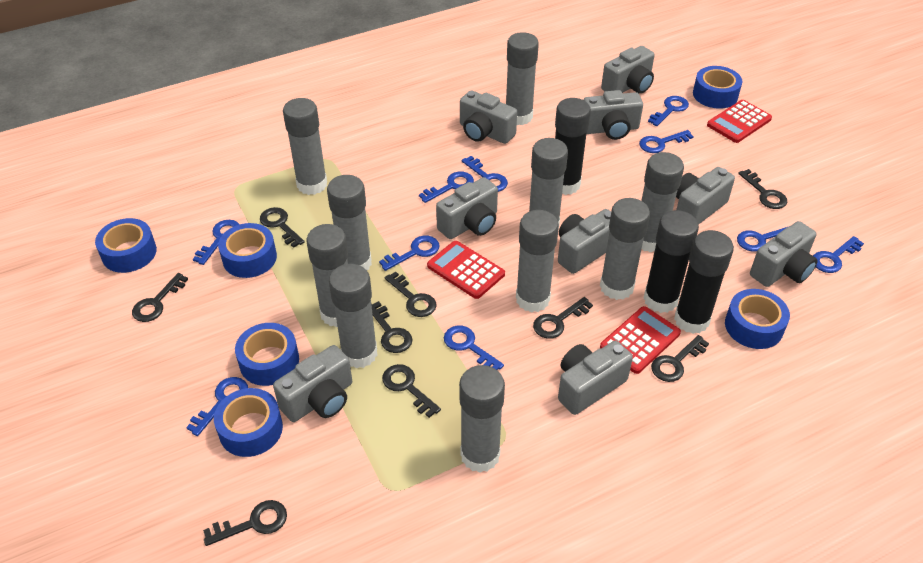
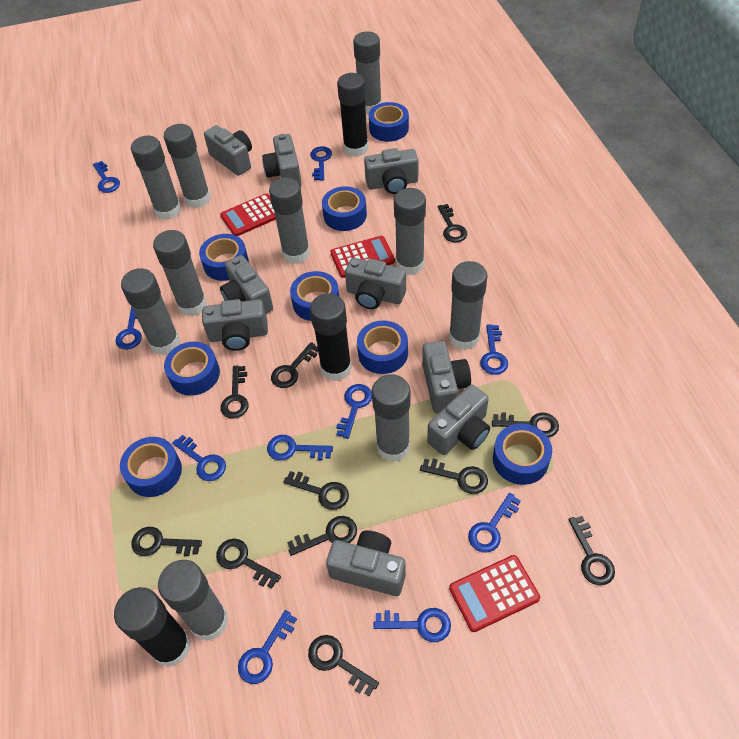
black key: 9 -> 11
blue tape: 6 -> 8

